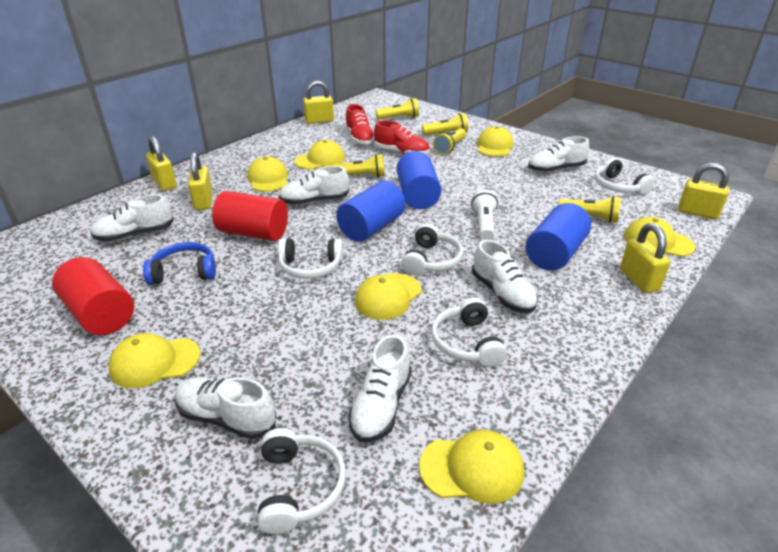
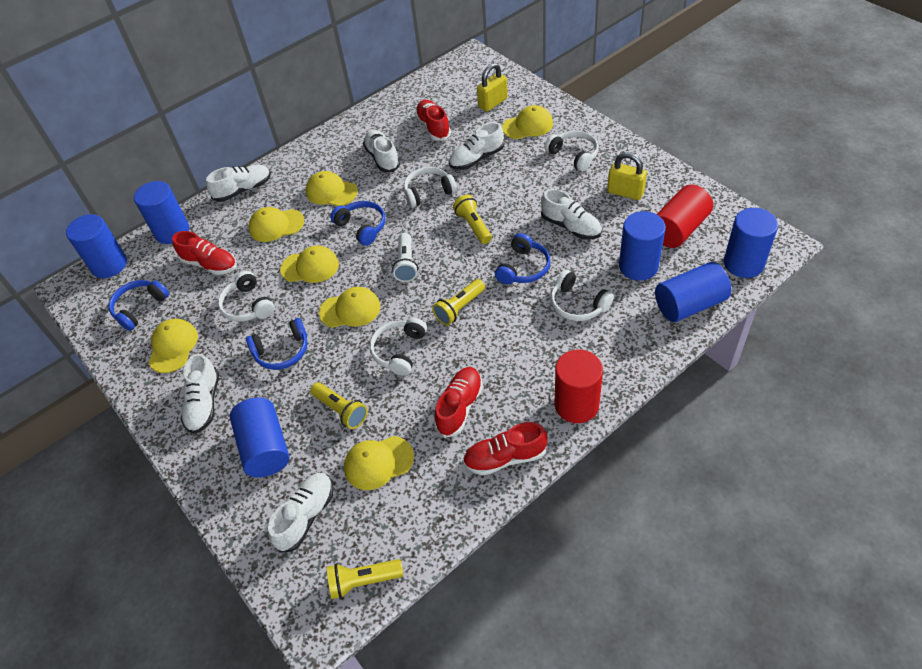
blue cylinder: 3 -> 6
blue headphones: 1 -> 4
red shoe: 2 -> 4
yellow flashlight: 5 -> 4
yellow padlock: 5 -> 2

